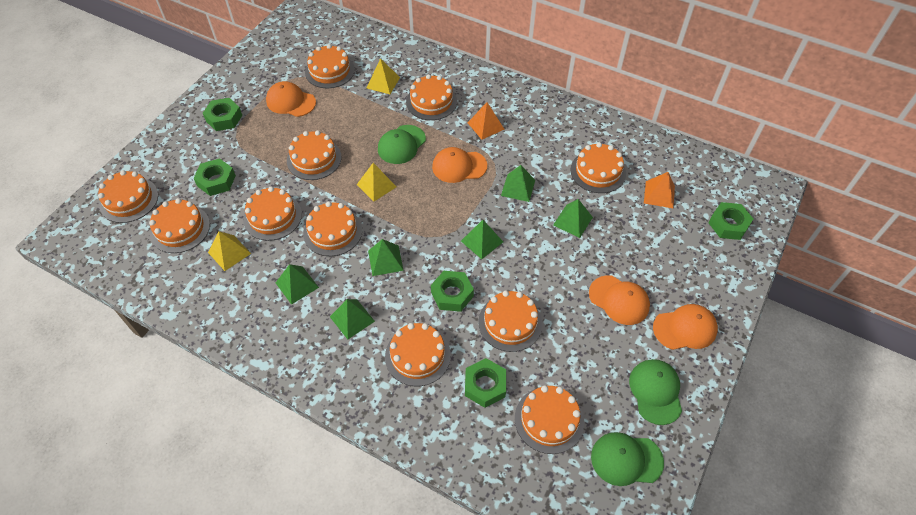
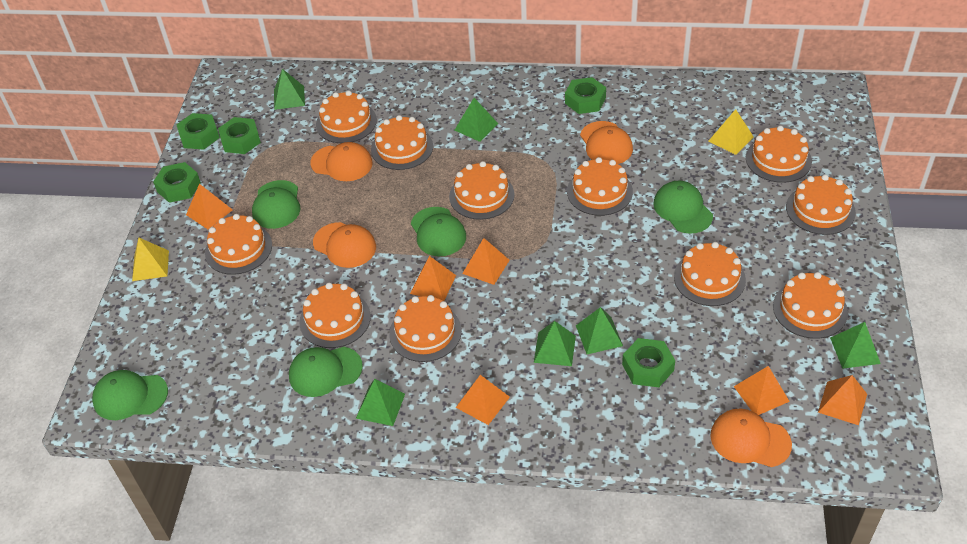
green cap: 3 -> 5
orange pyramid: 2 -> 6
yellow pyramid: 3 -> 2

